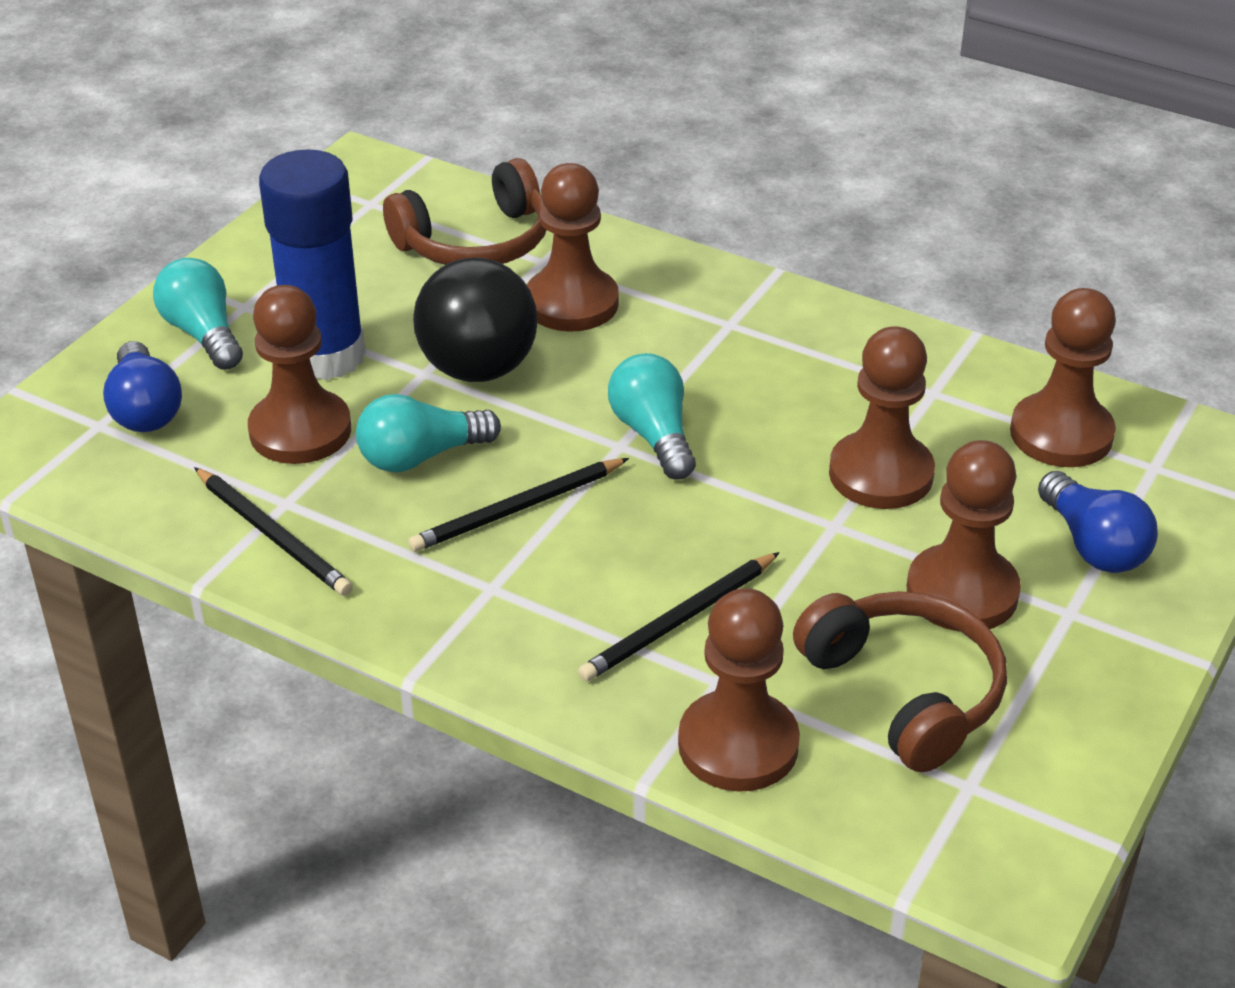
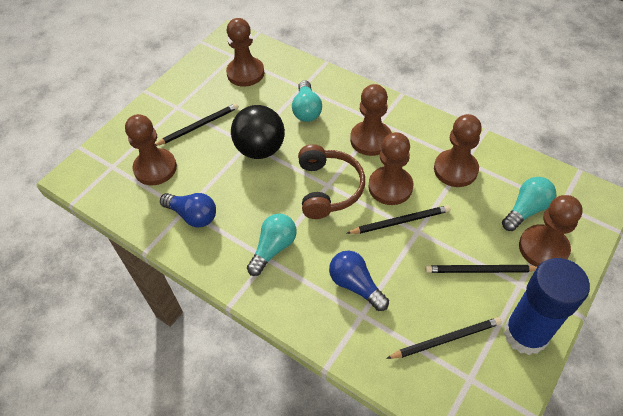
black pencil: 3 -> 4
brown headphones: 2 -> 1

